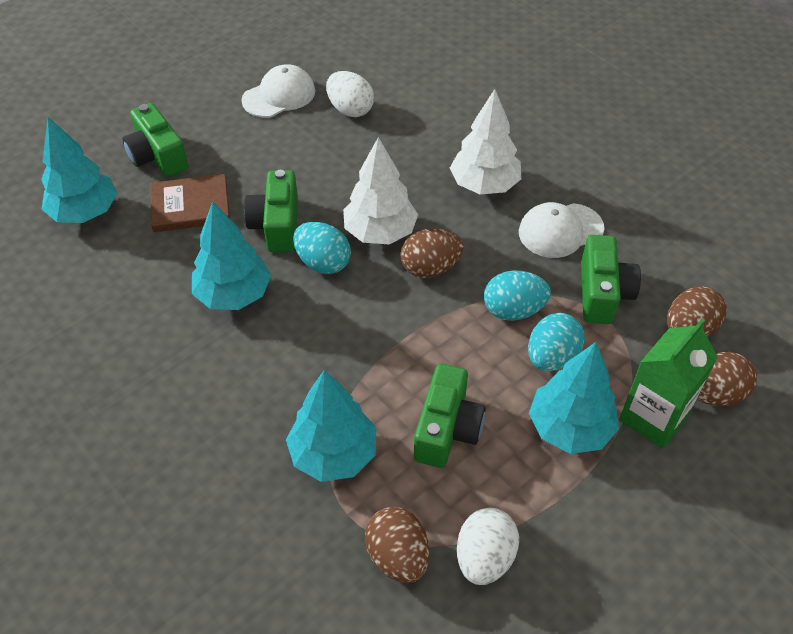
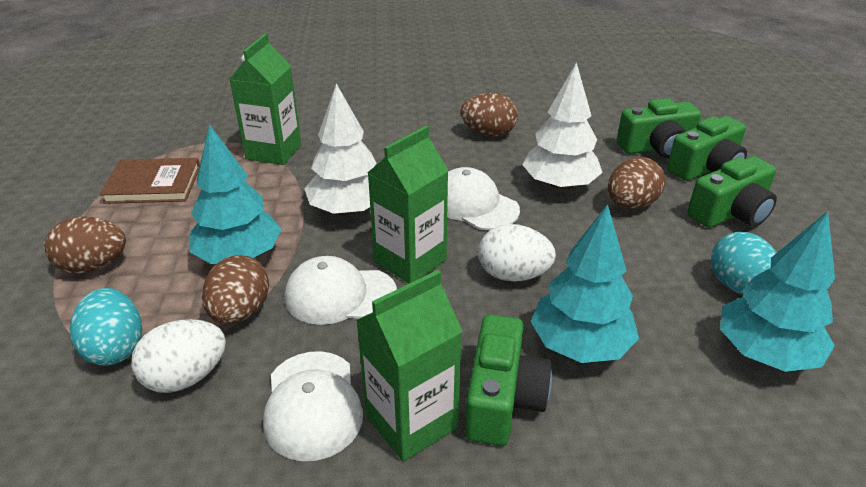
green carton: 1 -> 3
turquoise egg: 3 -> 2
turquoise tree: 4 -> 3
white cap: 2 -> 3

